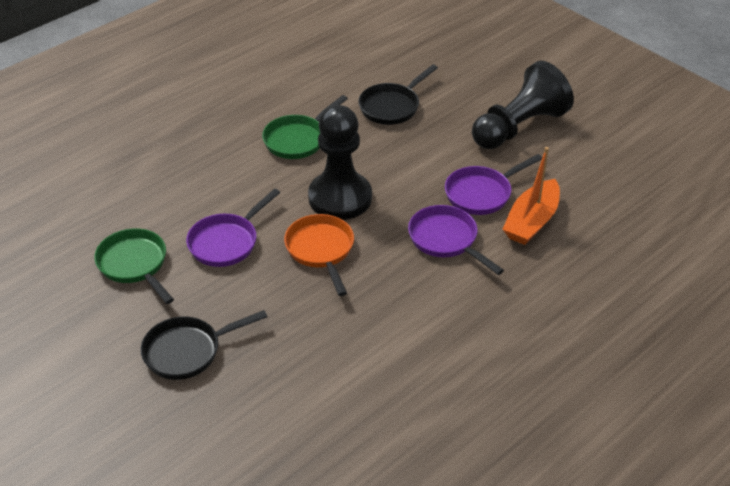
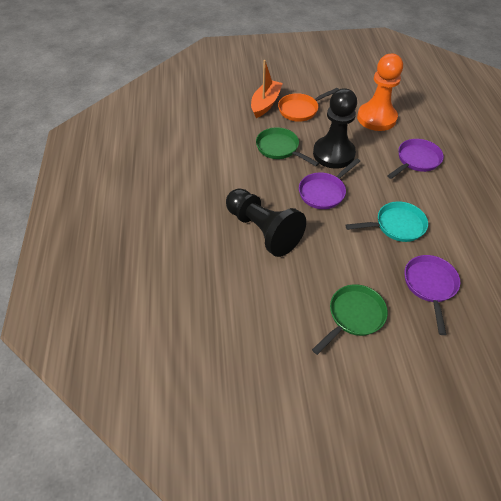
black pan: 2 -> 0
orange pawn: 0 -> 1
turquoise pan: 0 -> 1

